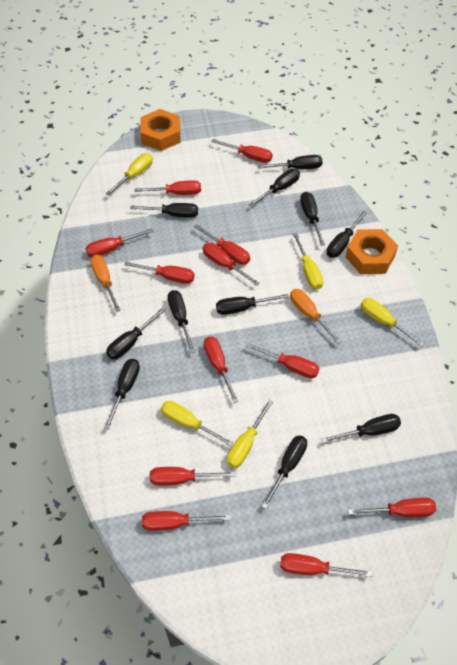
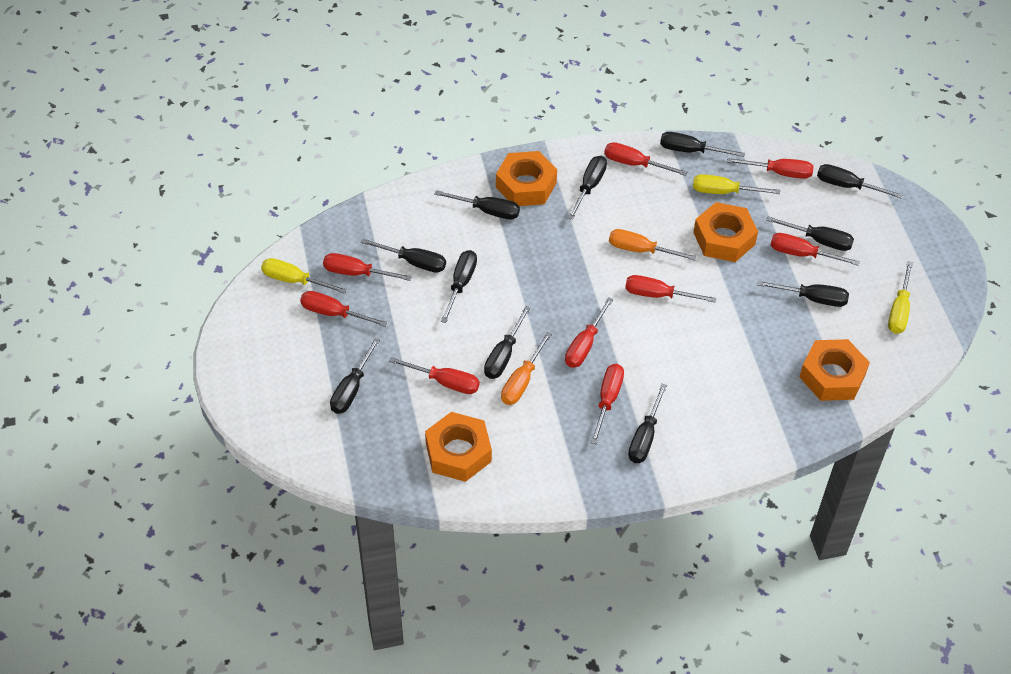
orange nut: 2 -> 4
red screwdriver: 12 -> 9
yellow screwdriver: 5 -> 3

